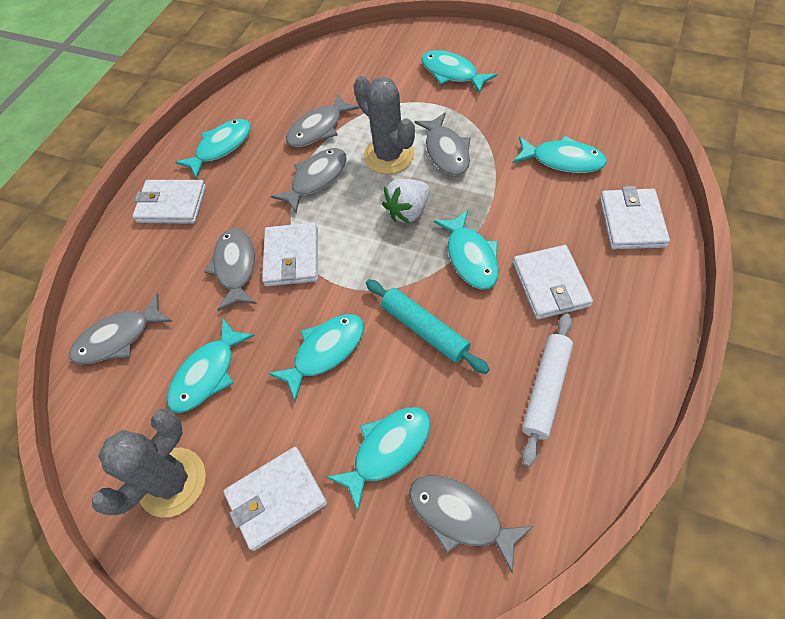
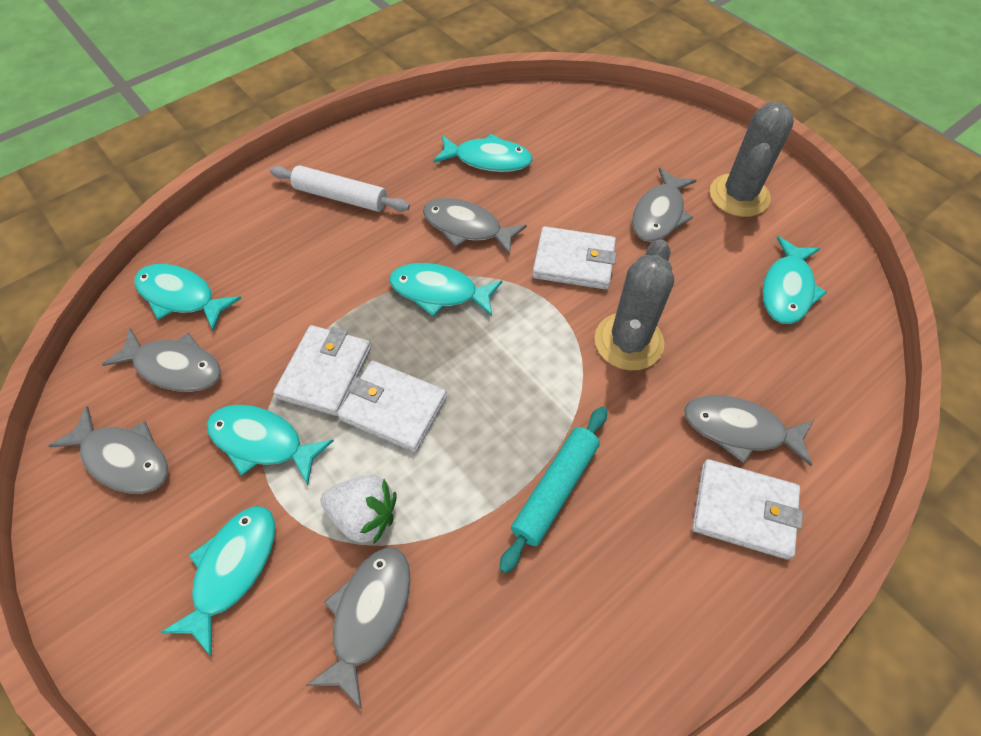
turquoise fish: 7 -> 6
white wallet: 5 -> 4

